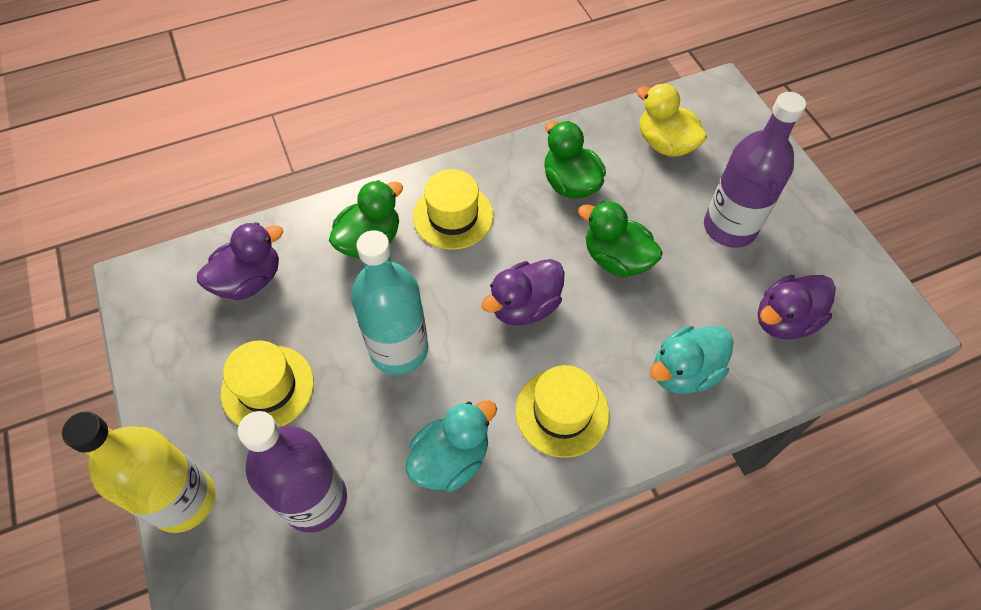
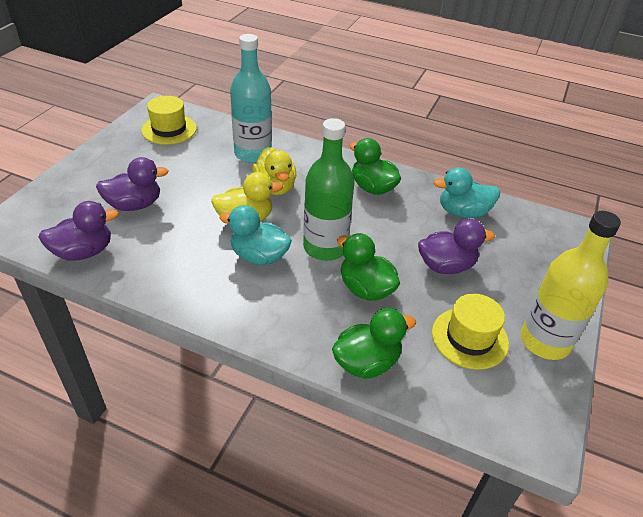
green bottle: 0 -> 1
purple bottle: 2 -> 0
yellow duck: 1 -> 2
yellow hat: 3 -> 2

